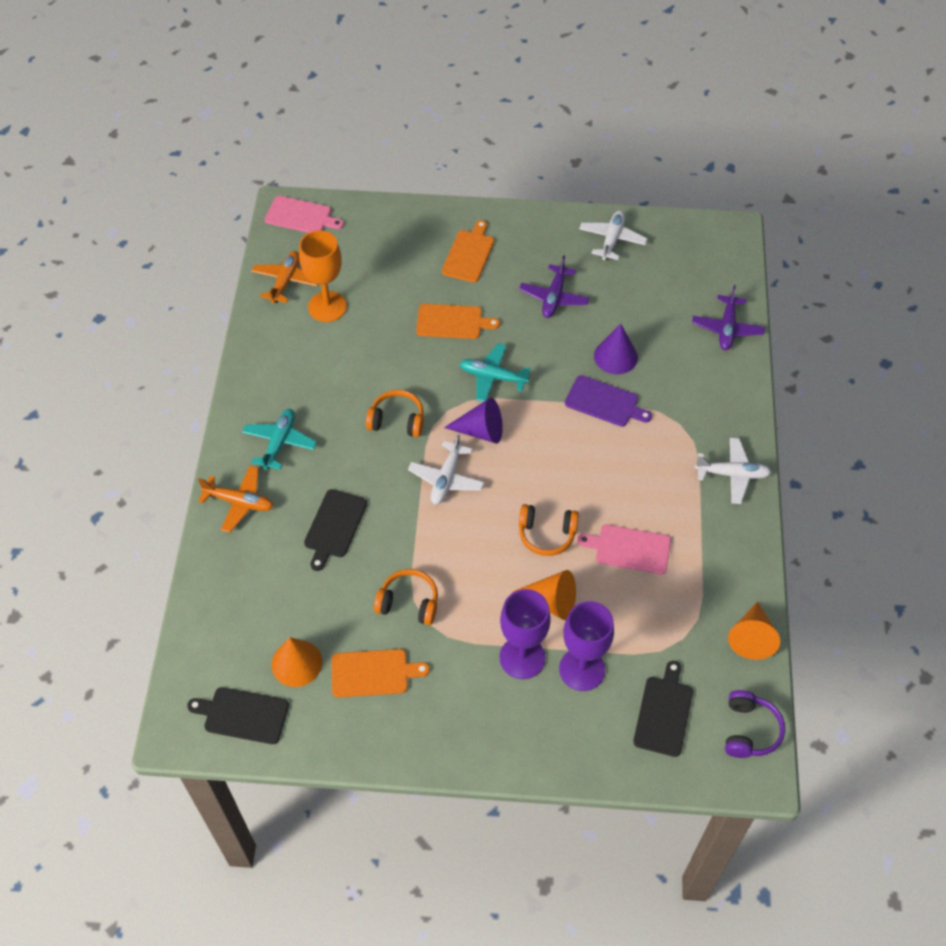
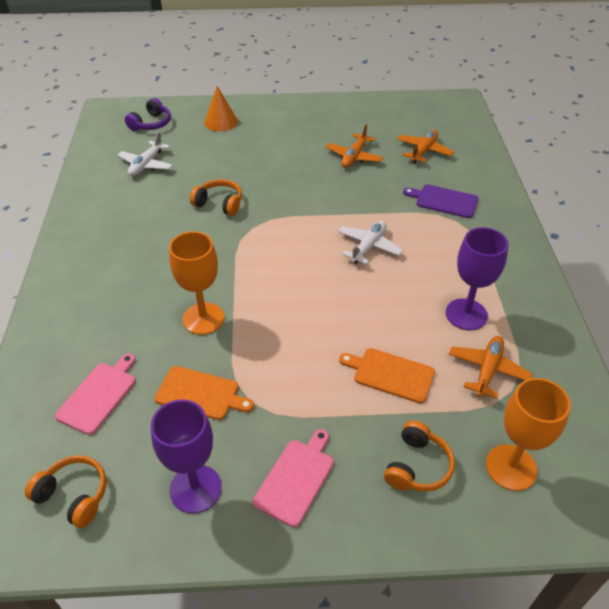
black cutting board: 3 -> 0
orange cone: 3 -> 1
orange cutting board: 3 -> 2
orange goblet: 1 -> 2
orange plane: 2 -> 3
purple cone: 2 -> 0
purple plane: 2 -> 0
turquoise plane: 2 -> 0
white plane: 3 -> 2

